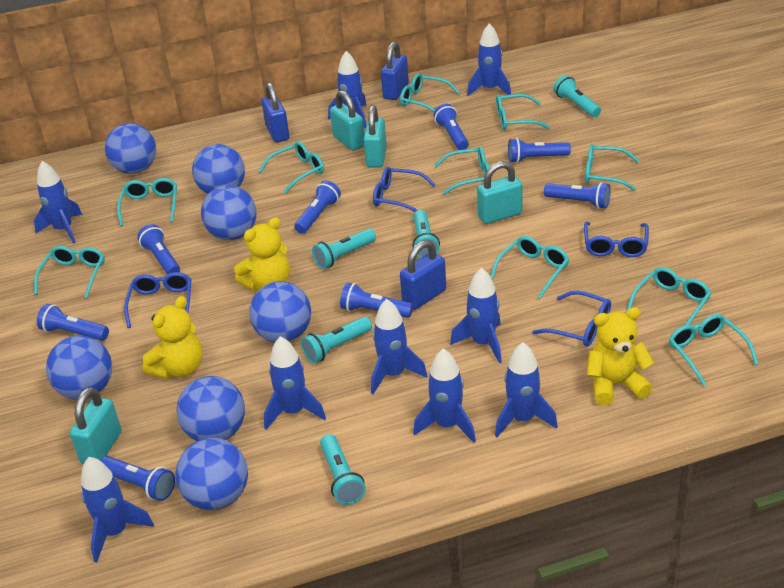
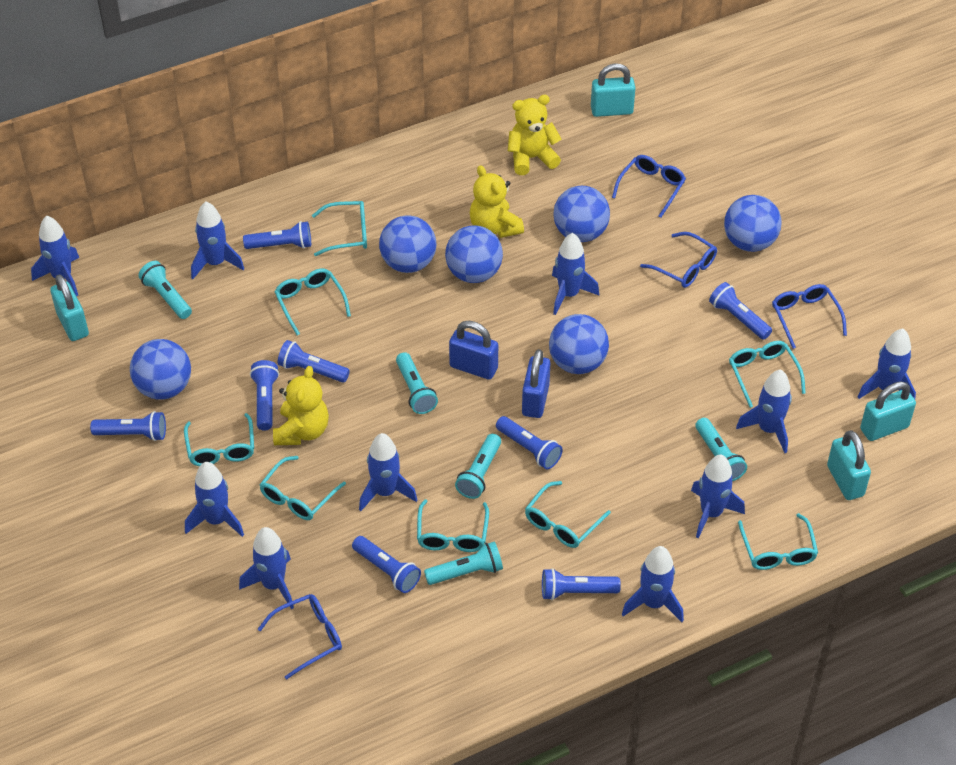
blue ball: 7 -> 6
blue padlock: 3 -> 2
blue rocket: 9 -> 10
turquoise glasses: 10 -> 8

